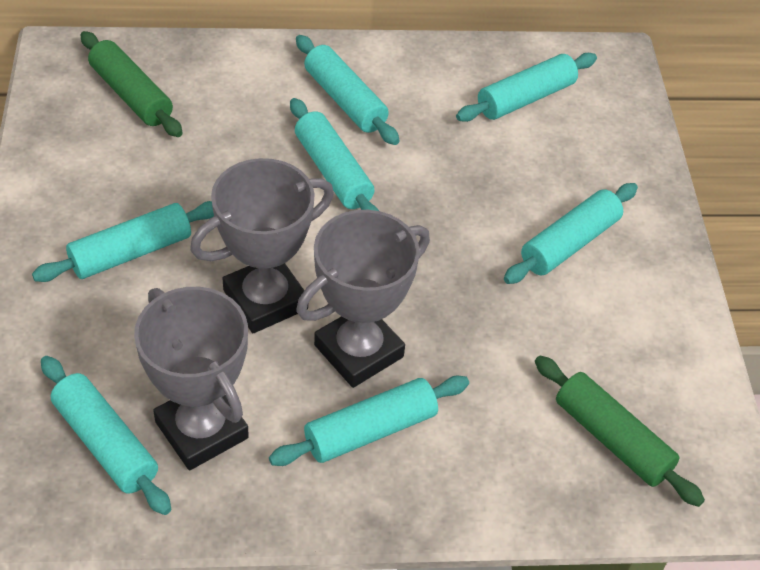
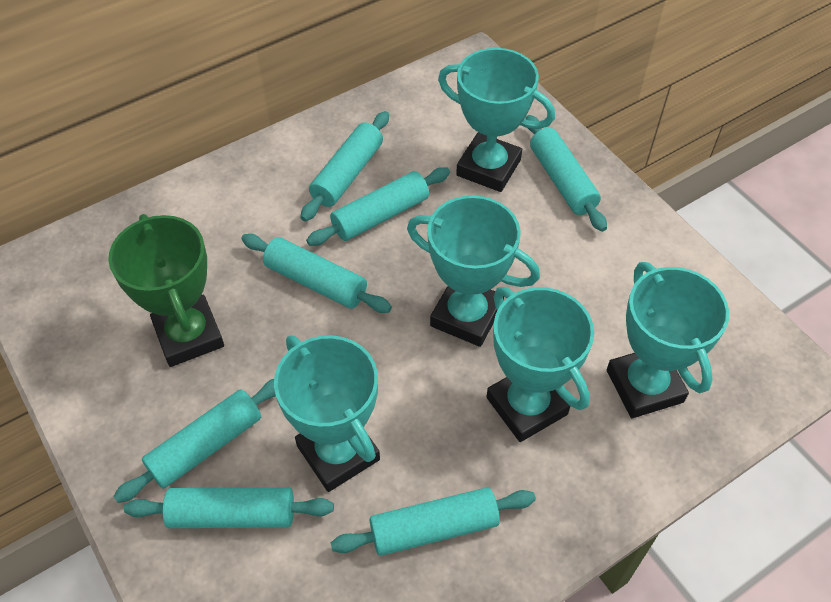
green rolling pin: 2 -> 0
green trophy: 0 -> 1
grey trophy: 3 -> 0
turquoise trophy: 0 -> 5

